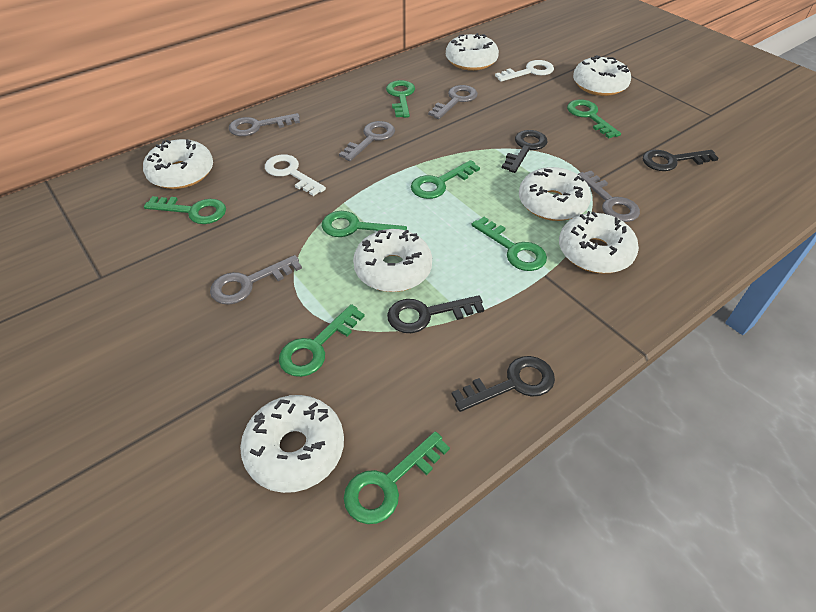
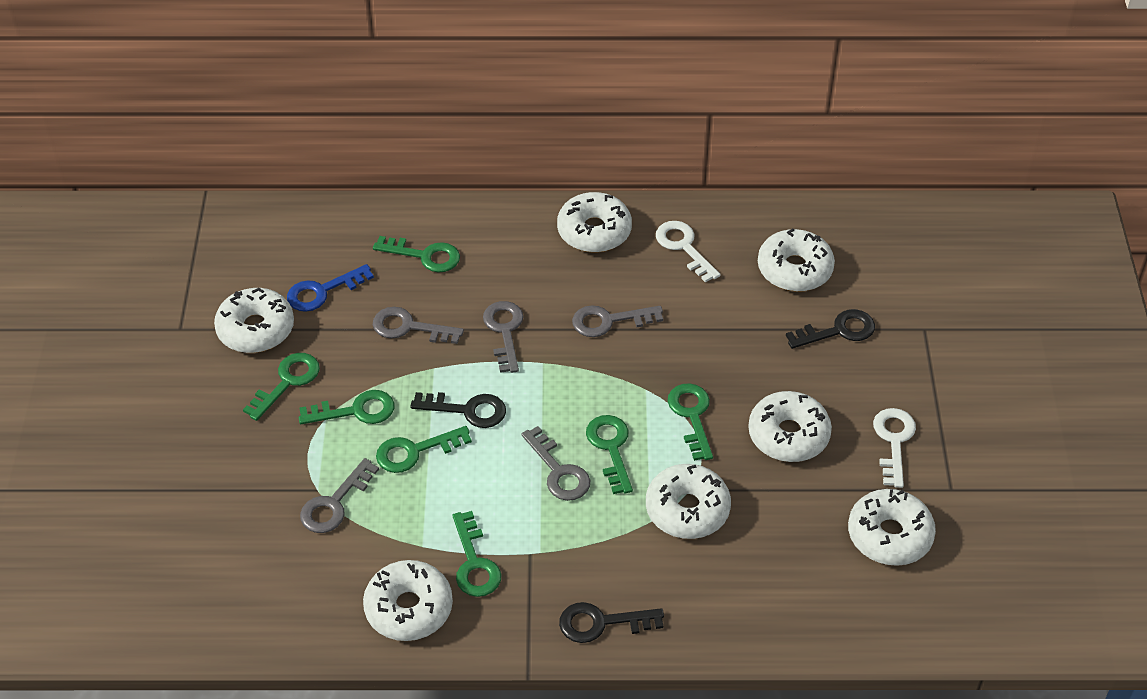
black key: 4 -> 3
blue key: 0 -> 1
green key: 8 -> 7

